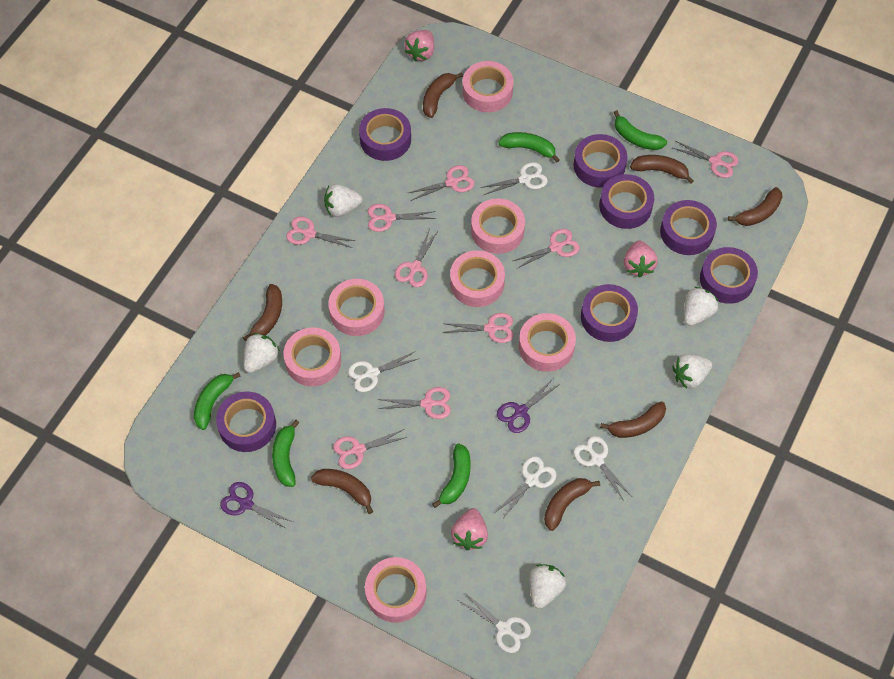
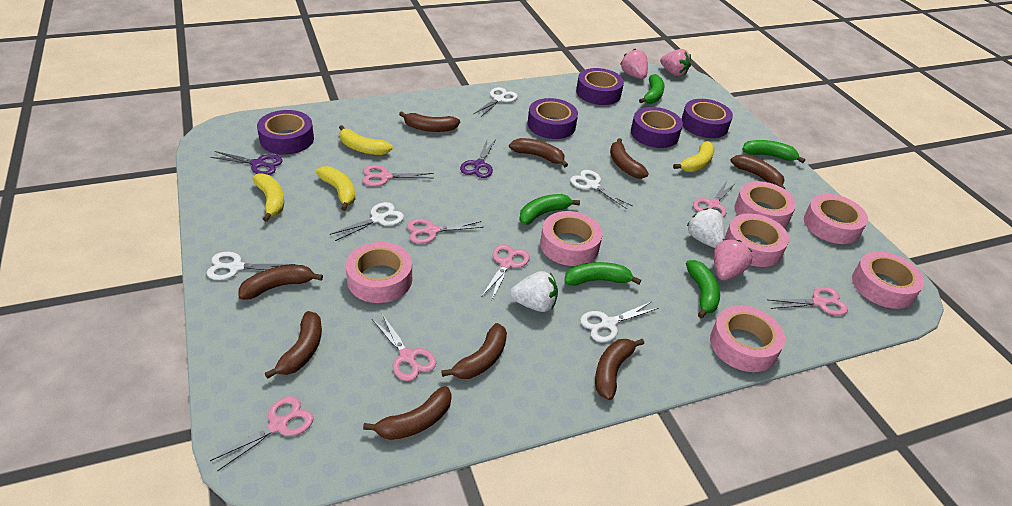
brown banana: 7 -> 9
pink scissors: 9 -> 7
purple tape: 7 -> 5
white strawberry: 5 -> 2
yellow banana: 0 -> 4

